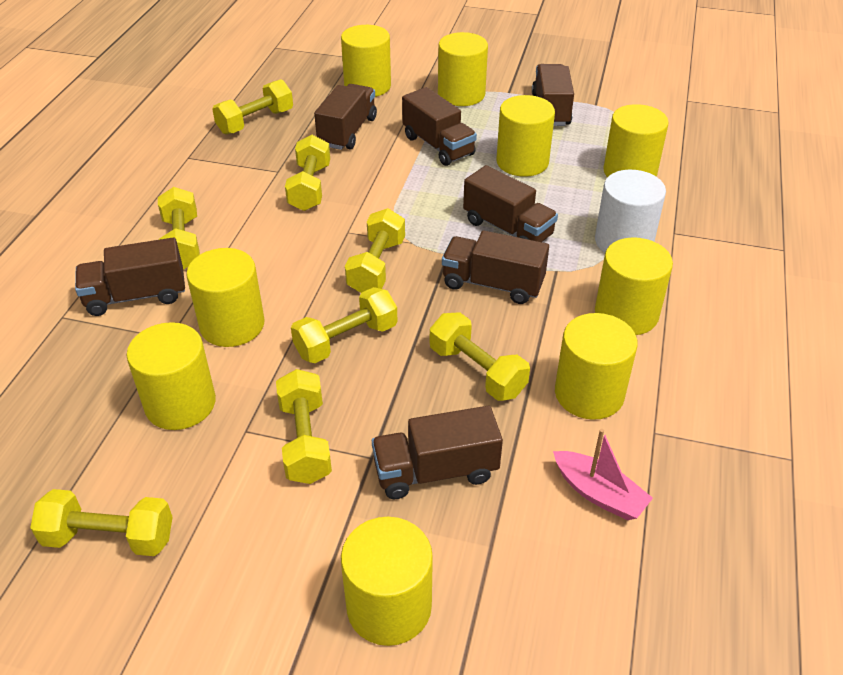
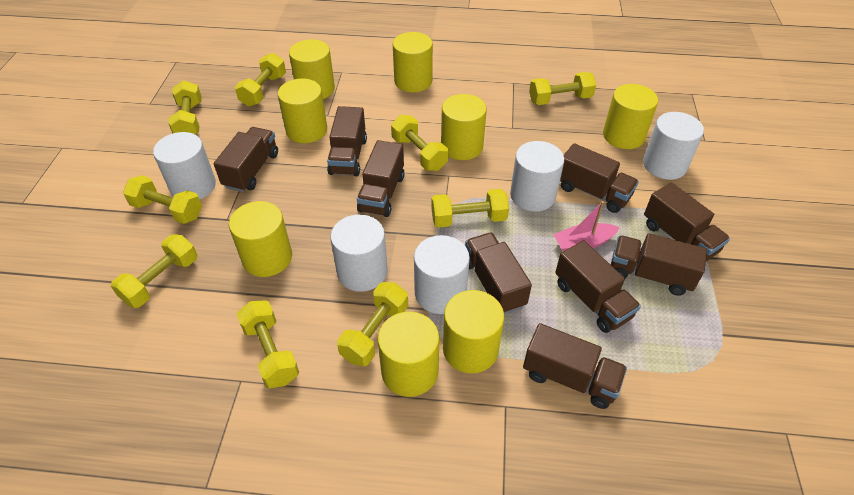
brown truck: 7 -> 9
white cylinder: 1 -> 5
yellow cylinder: 9 -> 8
yellow dumbbell: 8 -> 9

